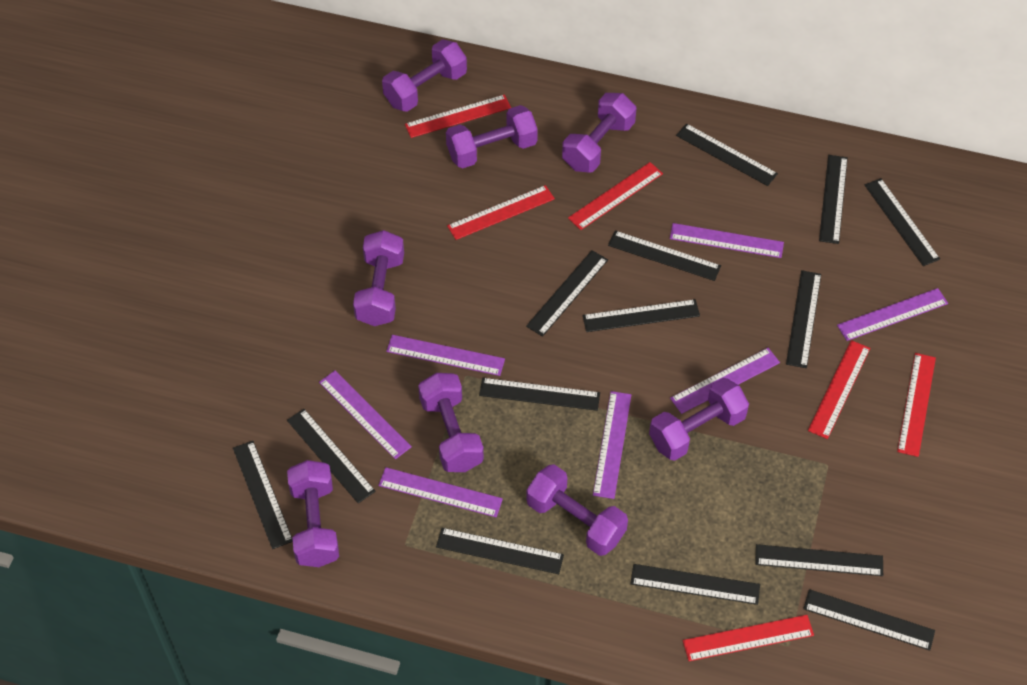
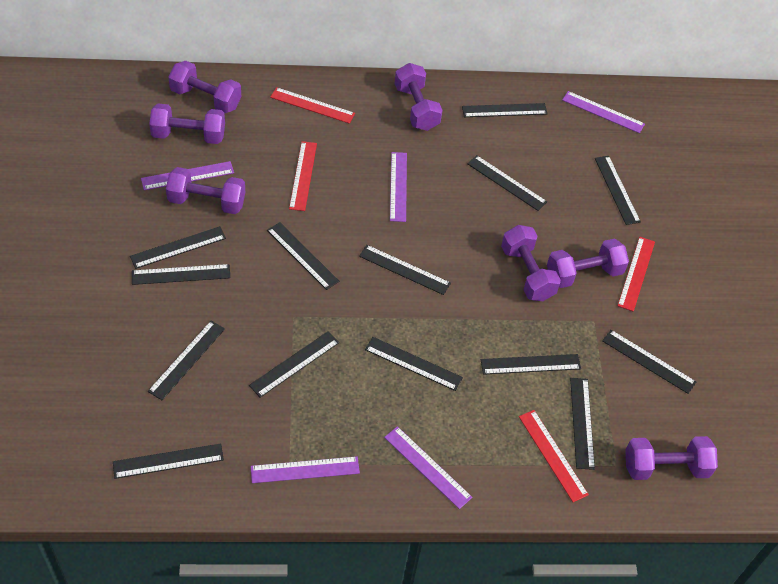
purple dumbbell: 8 -> 7
purple ruler: 7 -> 5
red ruler: 6 -> 4

